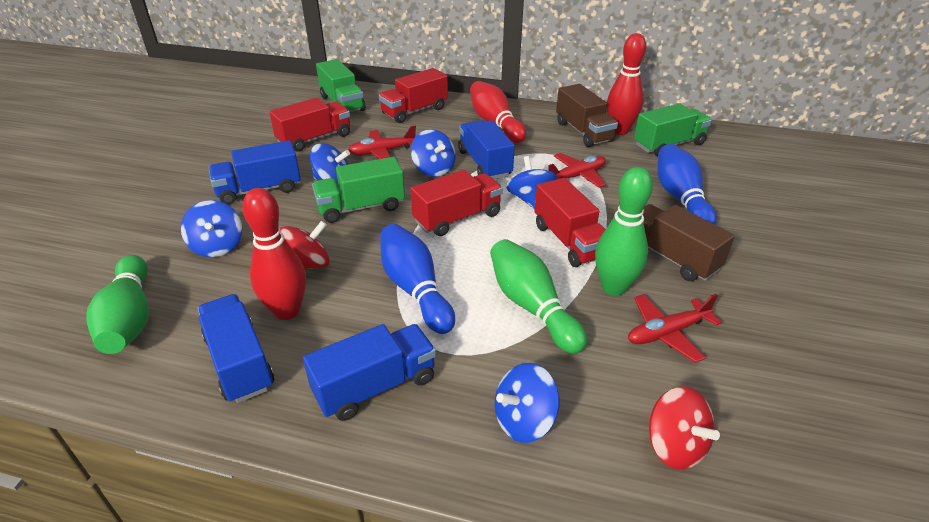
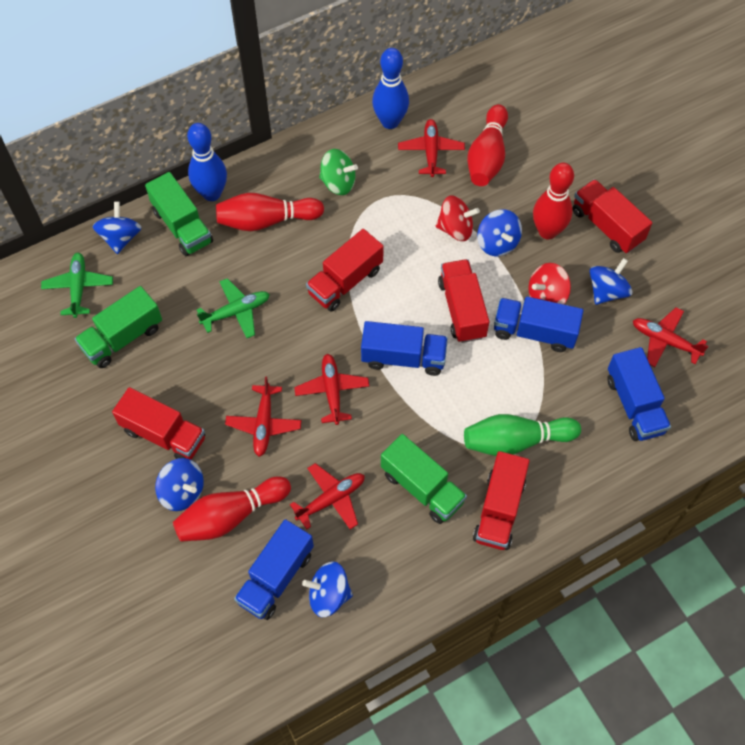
brown truck: 2 -> 0
green bowling pin: 3 -> 1
green plane: 0 -> 2
green spinning top: 0 -> 1
red bowling pin: 3 -> 4
red plane: 3 -> 5
red truck: 4 -> 5

